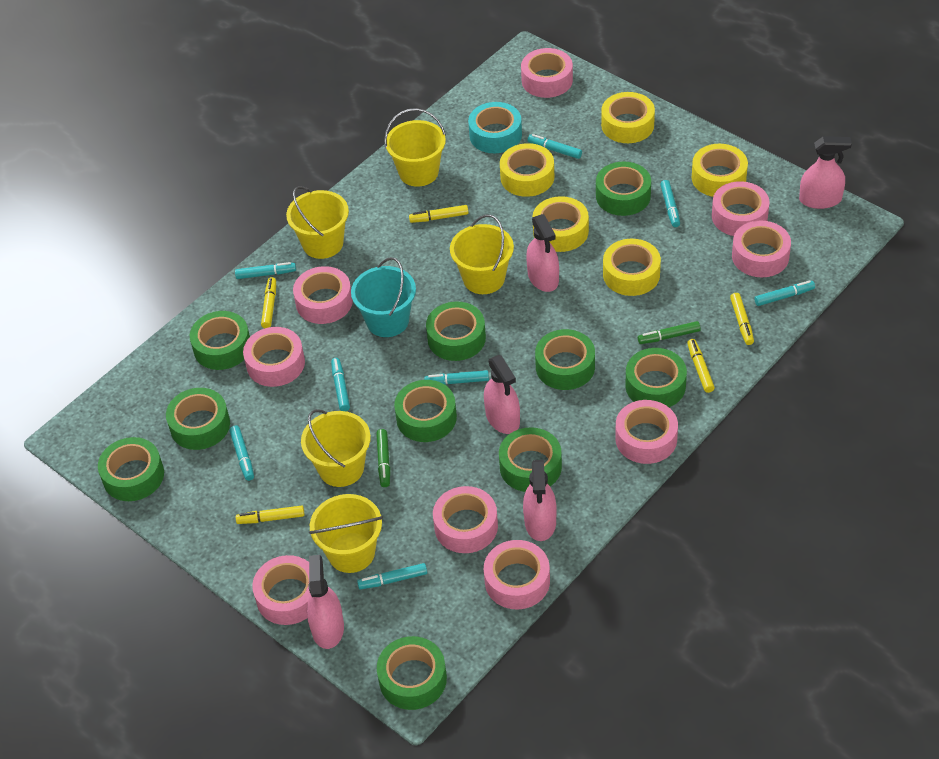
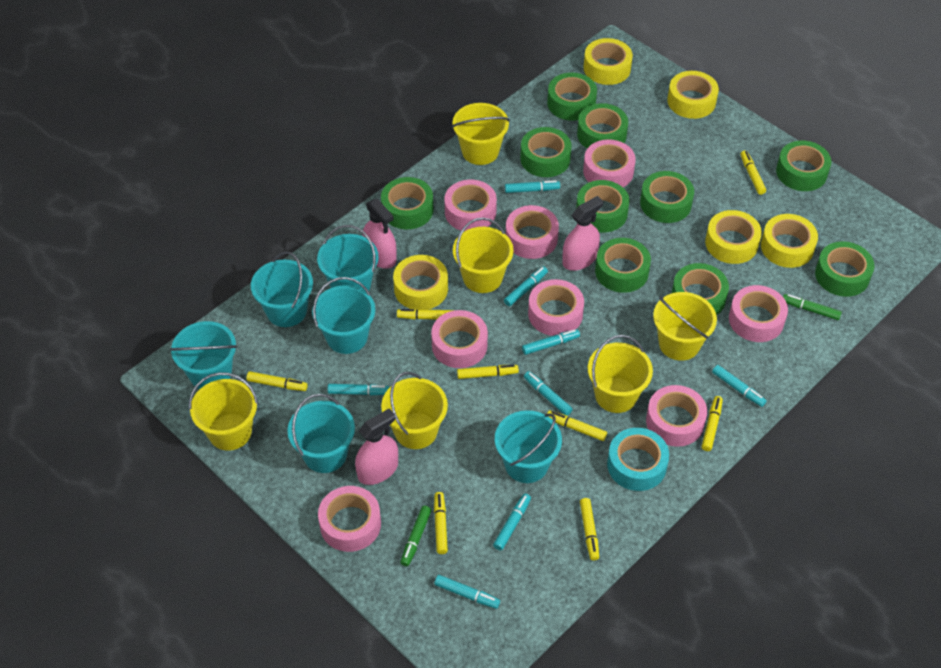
pink spray bottle: 5 -> 3
pink tape: 9 -> 8
turquoise bucket: 1 -> 6
yellow bucket: 5 -> 6
yellow marker: 5 -> 8

